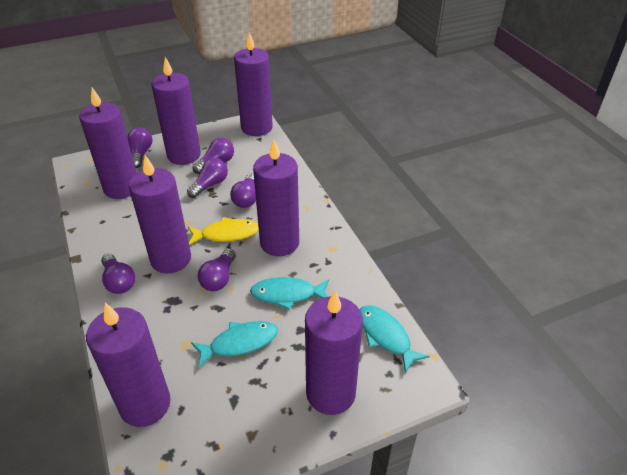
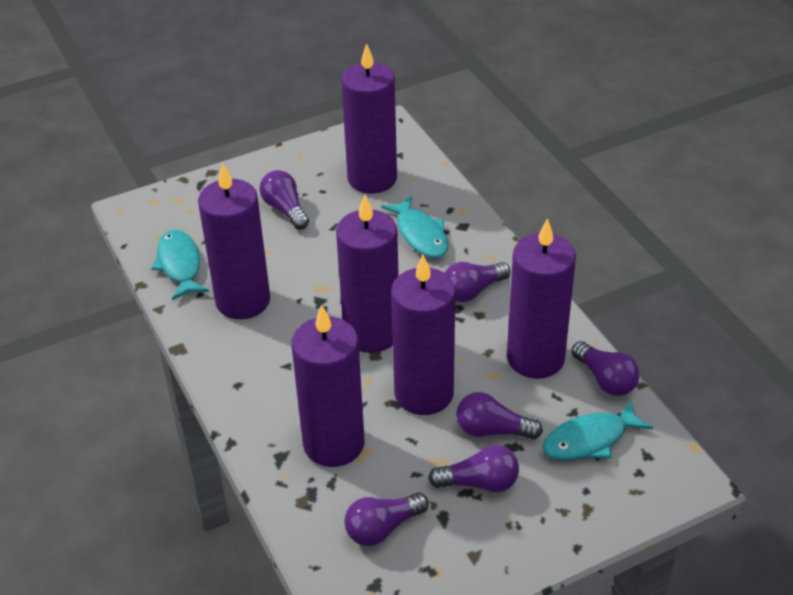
purple candle: 7 -> 6
yellow fish: 1 -> 0

